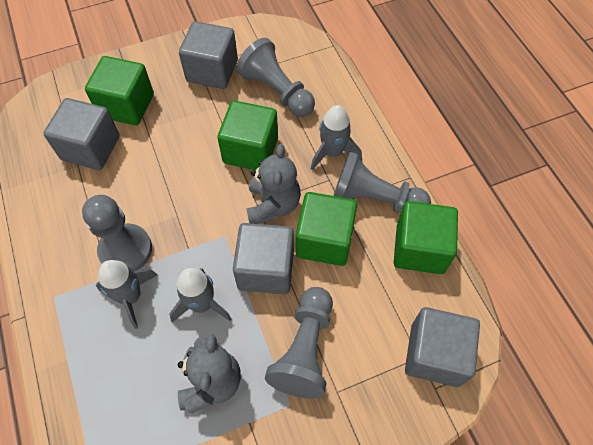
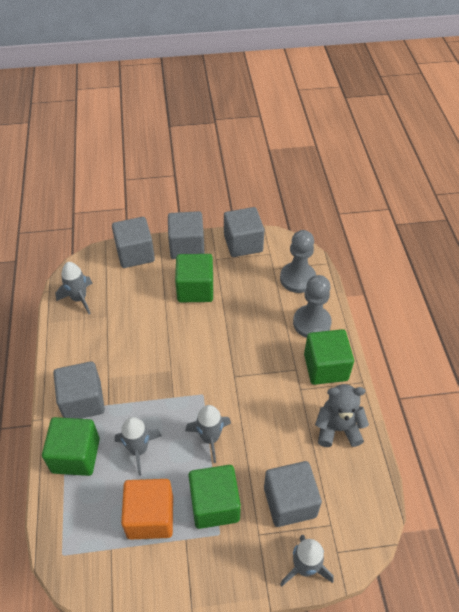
grey cube: 4 -> 5
grey pawn: 4 -> 2
grey rocket: 3 -> 4
grey teddy bear: 2 -> 1
orange cube: 0 -> 1

